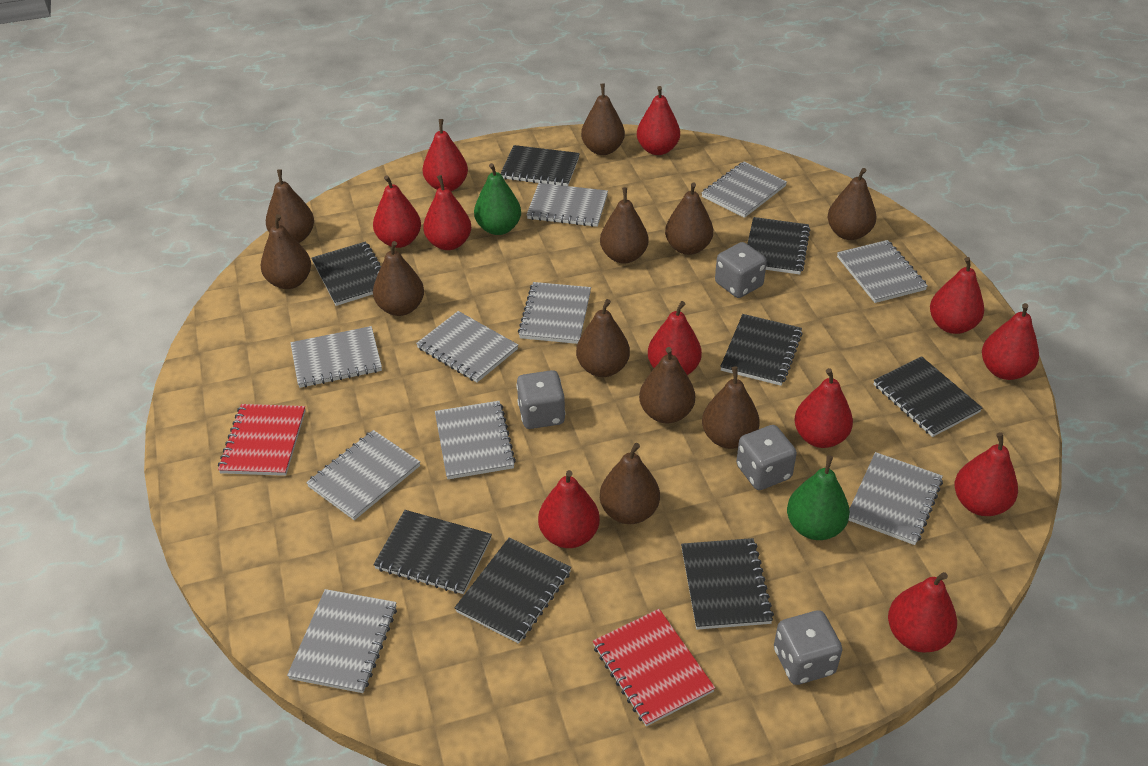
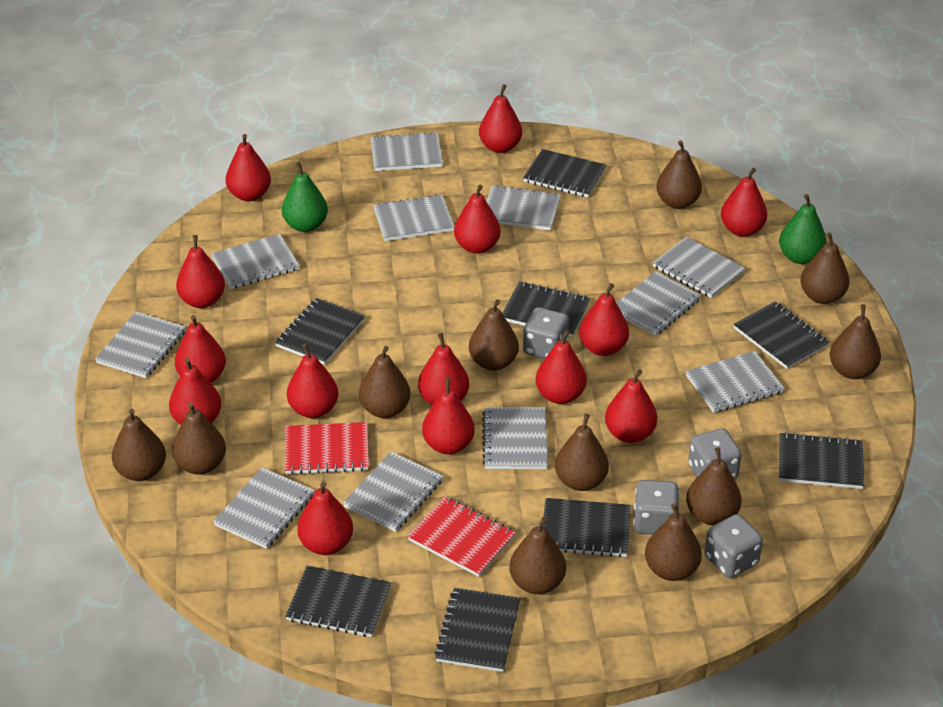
grey notebook: 10 -> 11
red pear: 11 -> 14

